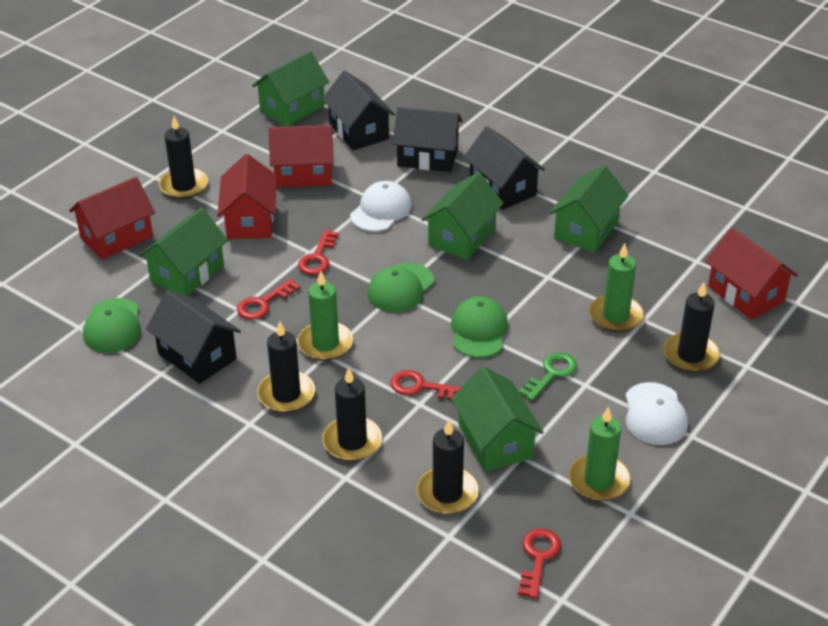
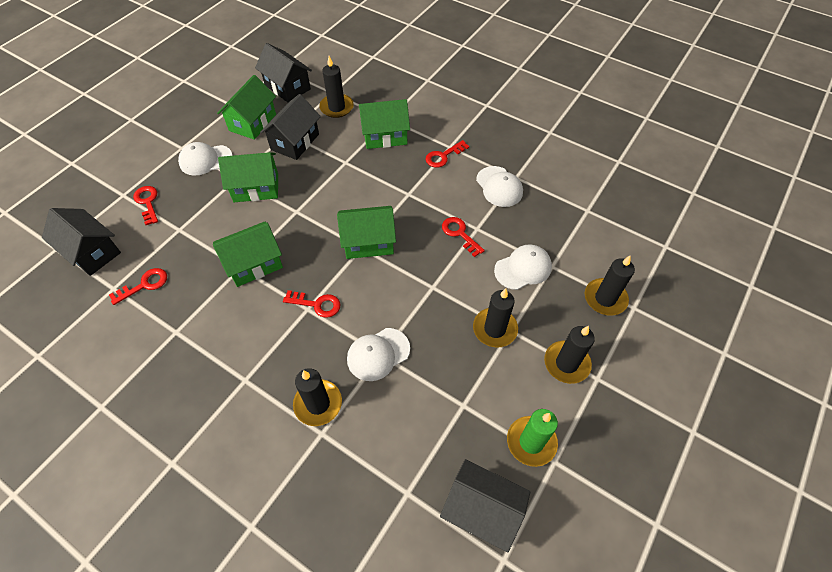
green candle: 3 -> 1
green cap: 3 -> 0
green key: 1 -> 0
red house: 4 -> 0
red key: 4 -> 5
white cap: 2 -> 4

